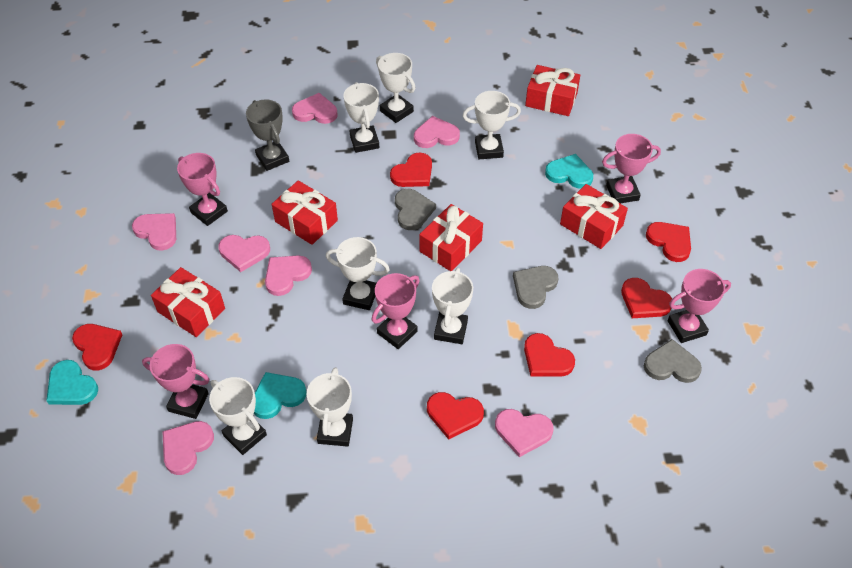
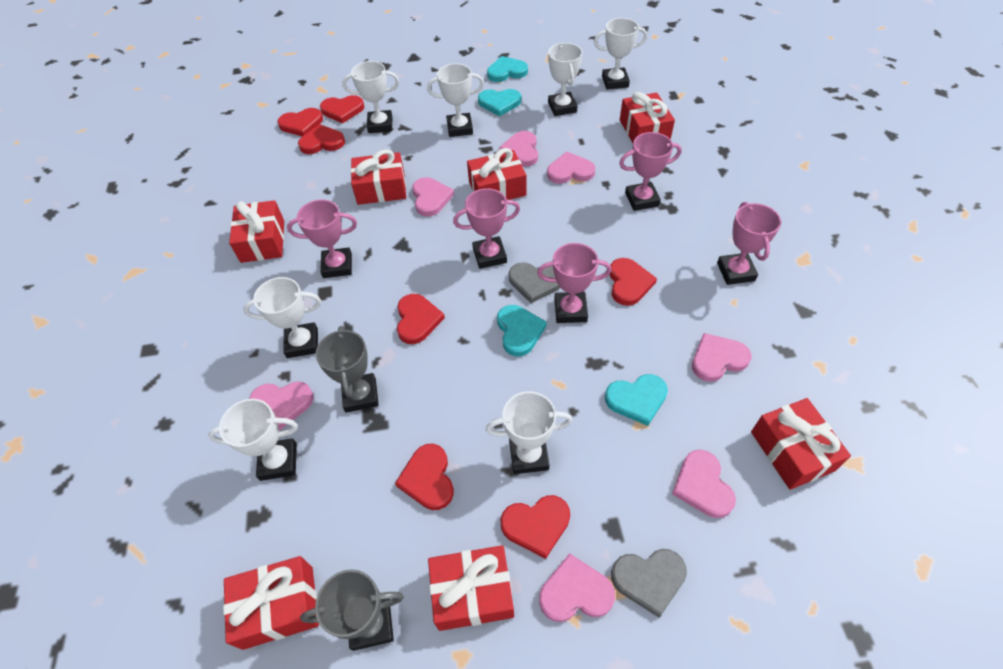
grey heart: 3 -> 2
grey trophy: 1 -> 2
red gift: 5 -> 7
red heart: 6 -> 7
turquoise heart: 3 -> 4

